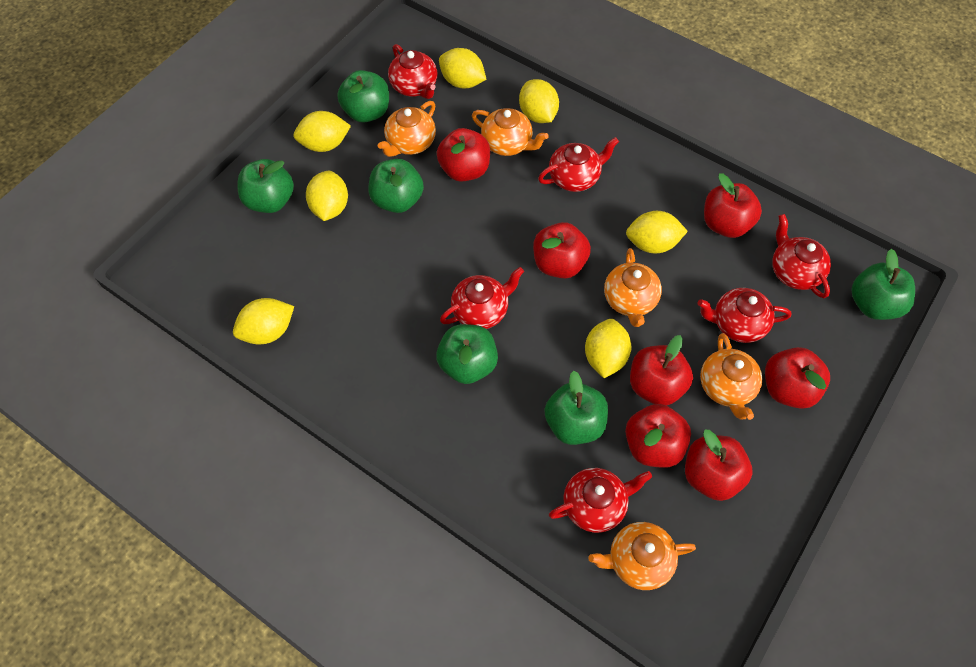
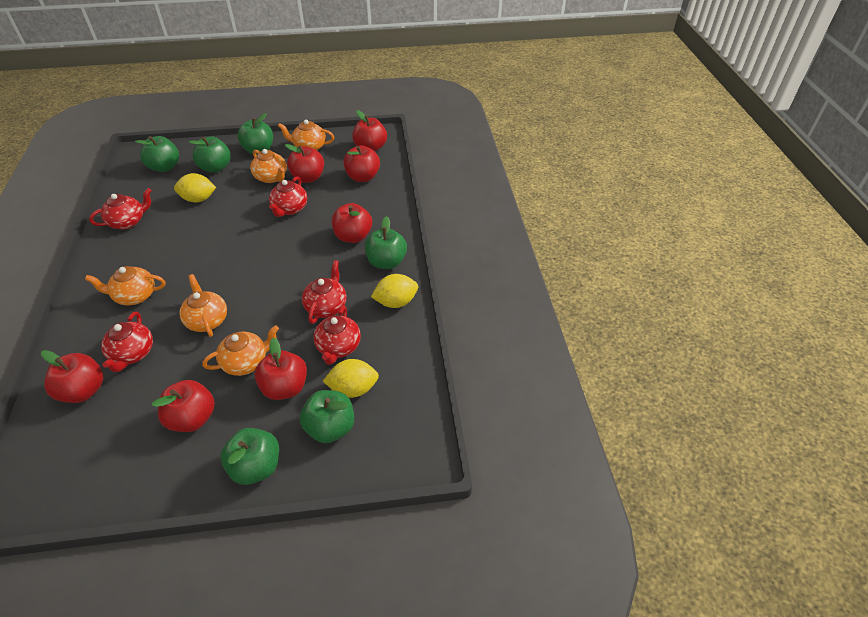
red teapot: 6 -> 5
yellow lemon: 7 -> 3

